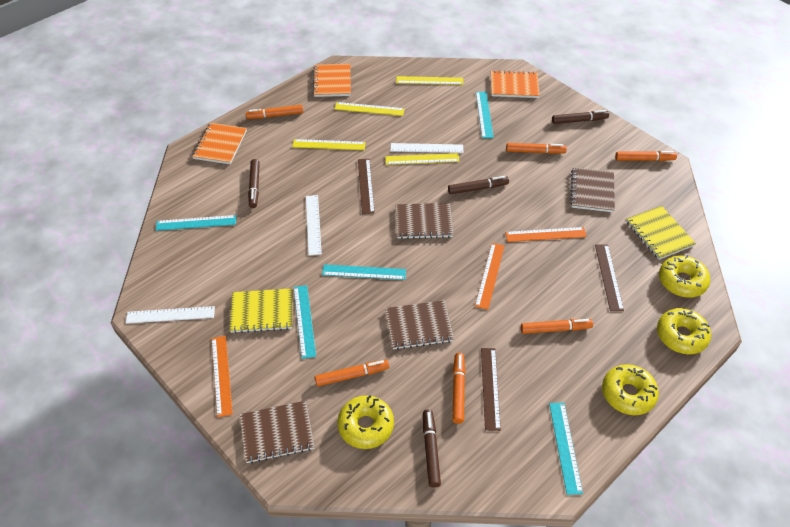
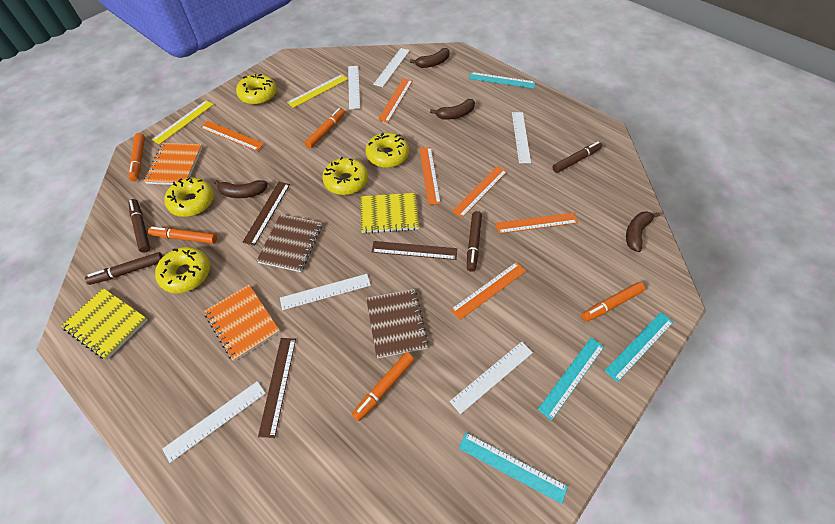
brown banana: 0 -> 4
brown notebook: 4 -> 2
orange marker: 6 -> 5
orange notebook: 3 -> 2
orange ruler: 3 -> 6
turquoise ruler: 5 -> 4
white ruler: 3 -> 6
yellow donut: 4 -> 5
yellow ruler: 4 -> 2

